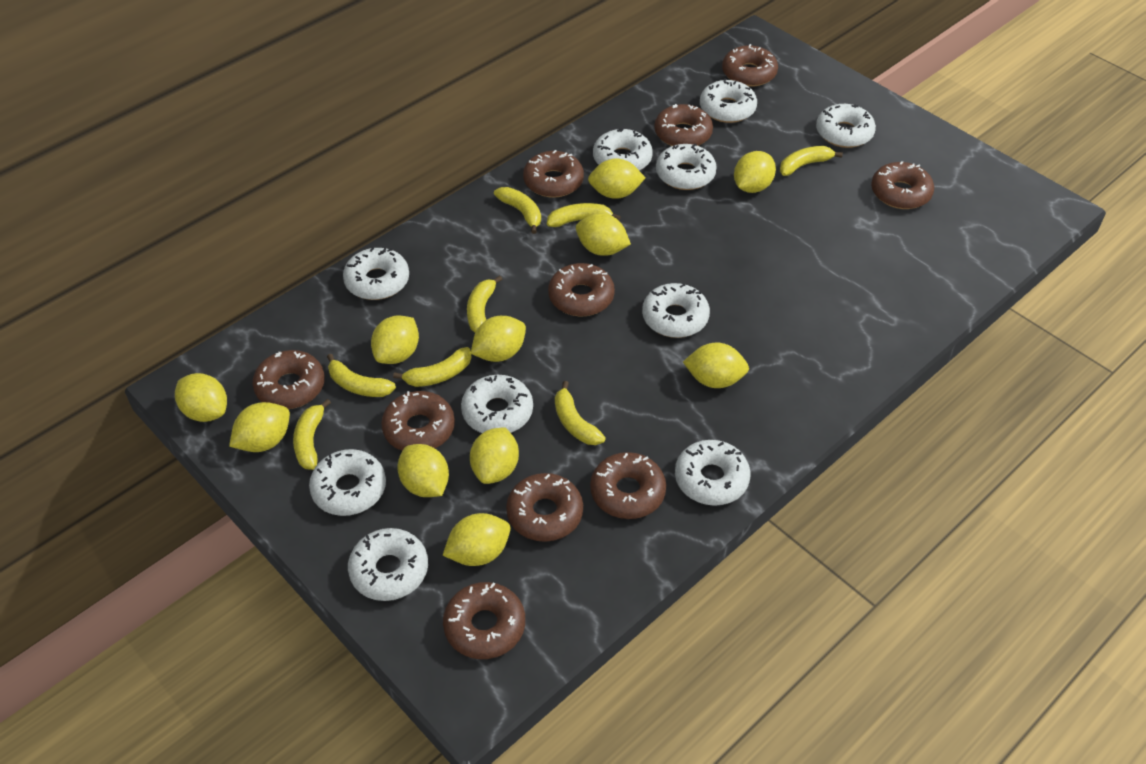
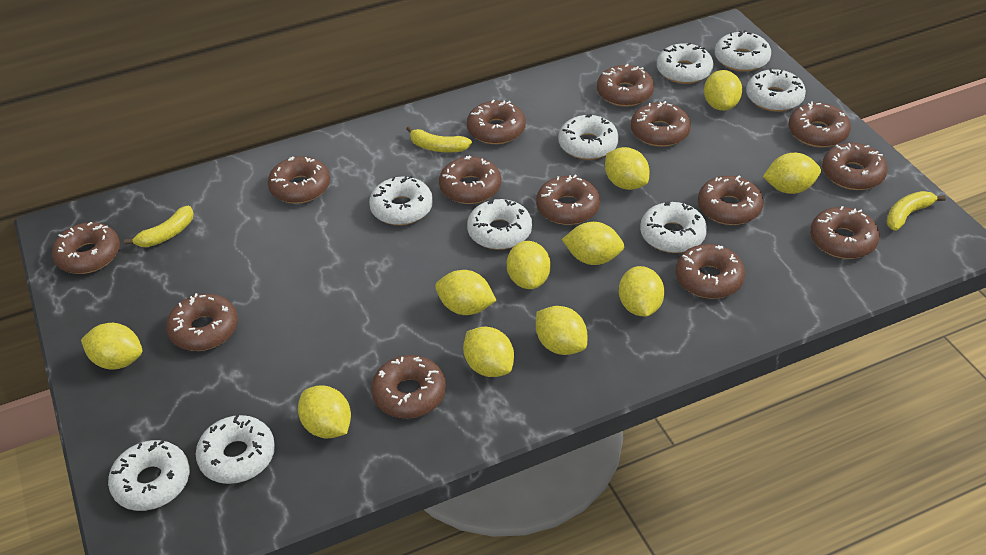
brown donut: 10 -> 14
white donut: 10 -> 9
yellow banana: 8 -> 3

